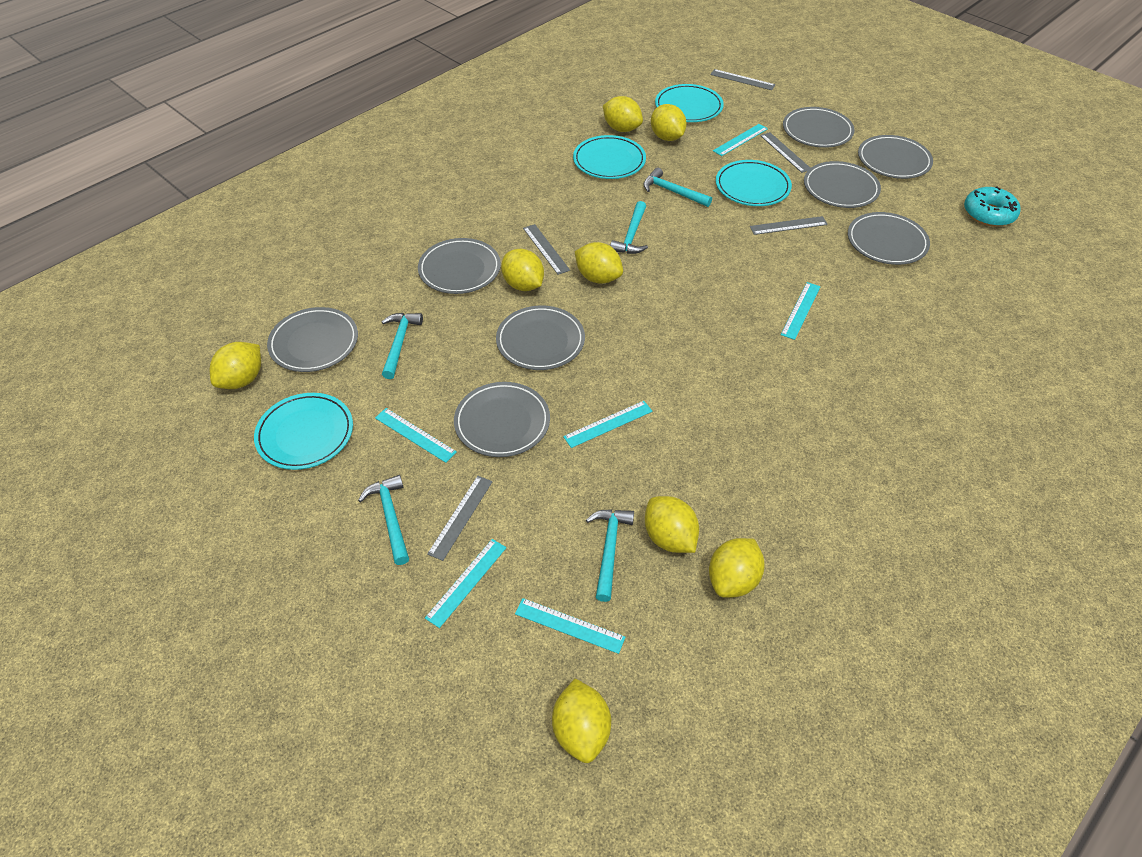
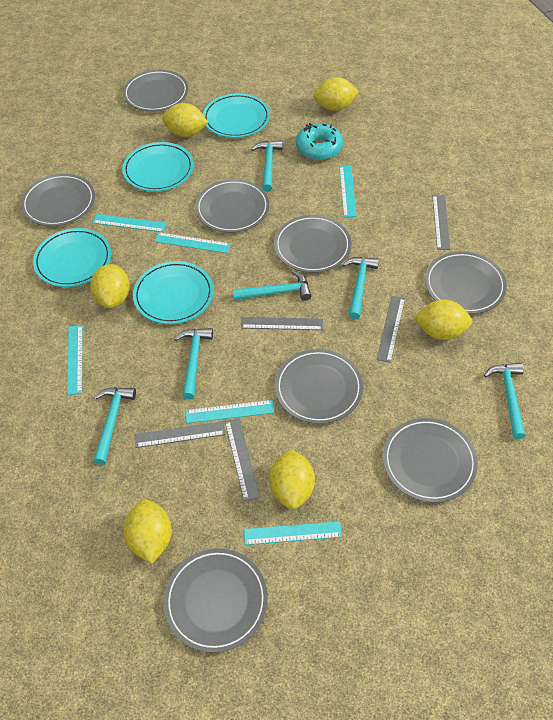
turquoise hammer: 5 -> 6
yellow lemon: 8 -> 6

